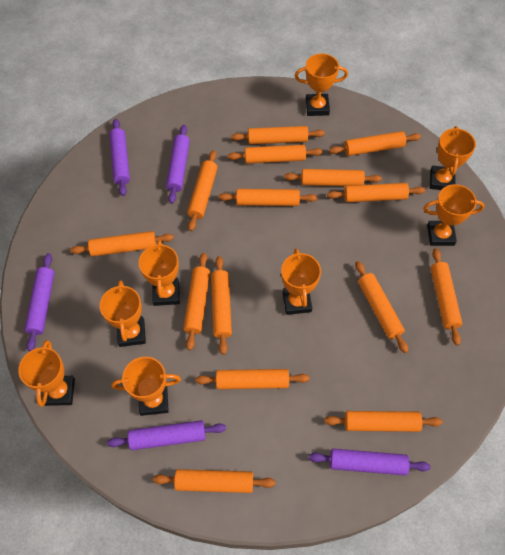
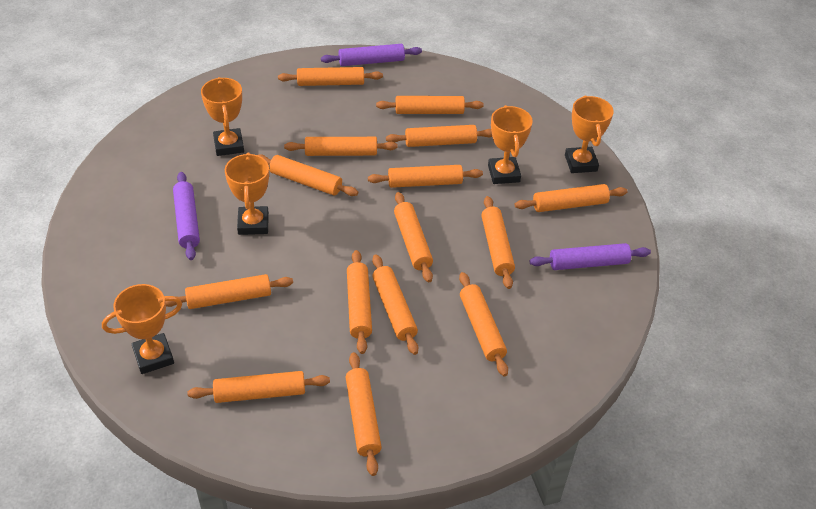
orange trophy: 8 -> 5
purple rolling pin: 5 -> 3

